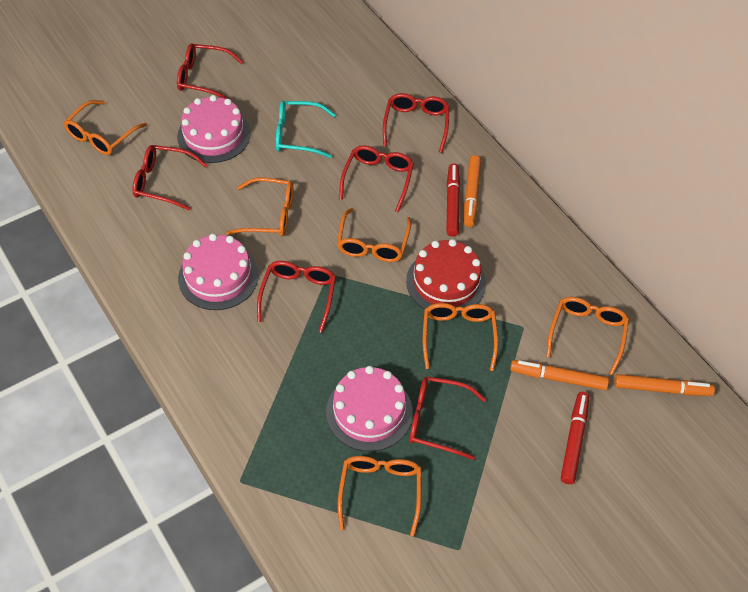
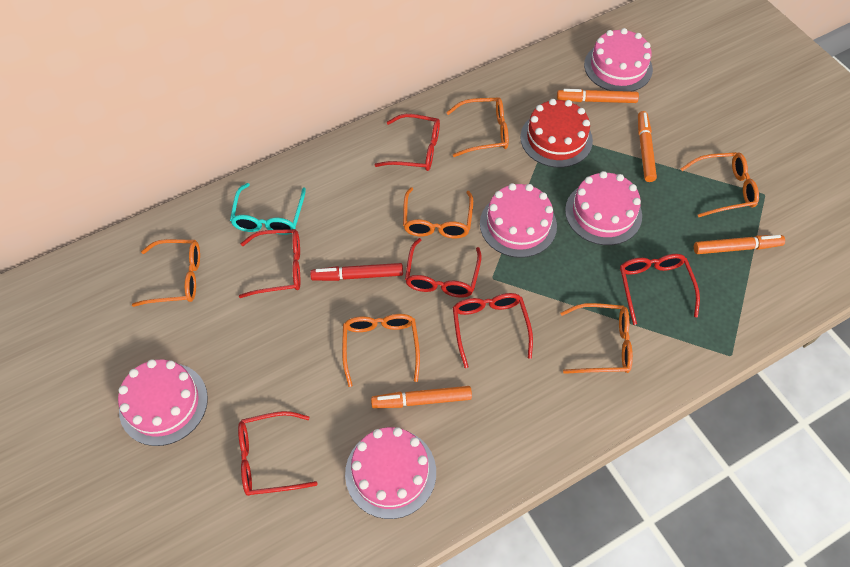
orange marker: 3 -> 4
pink cake: 3 -> 5
red marker: 2 -> 1

